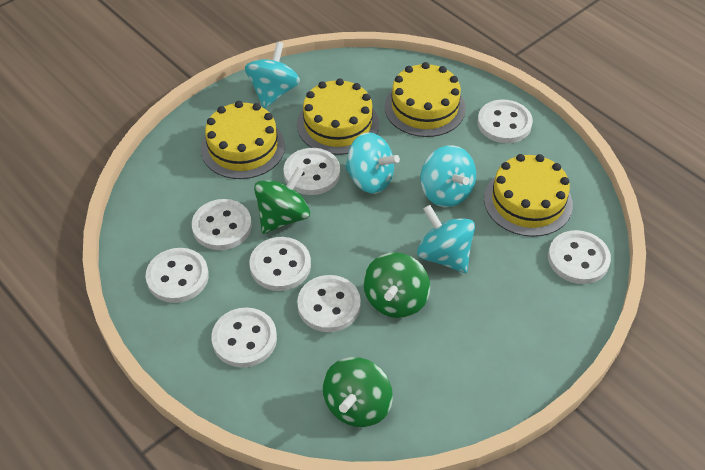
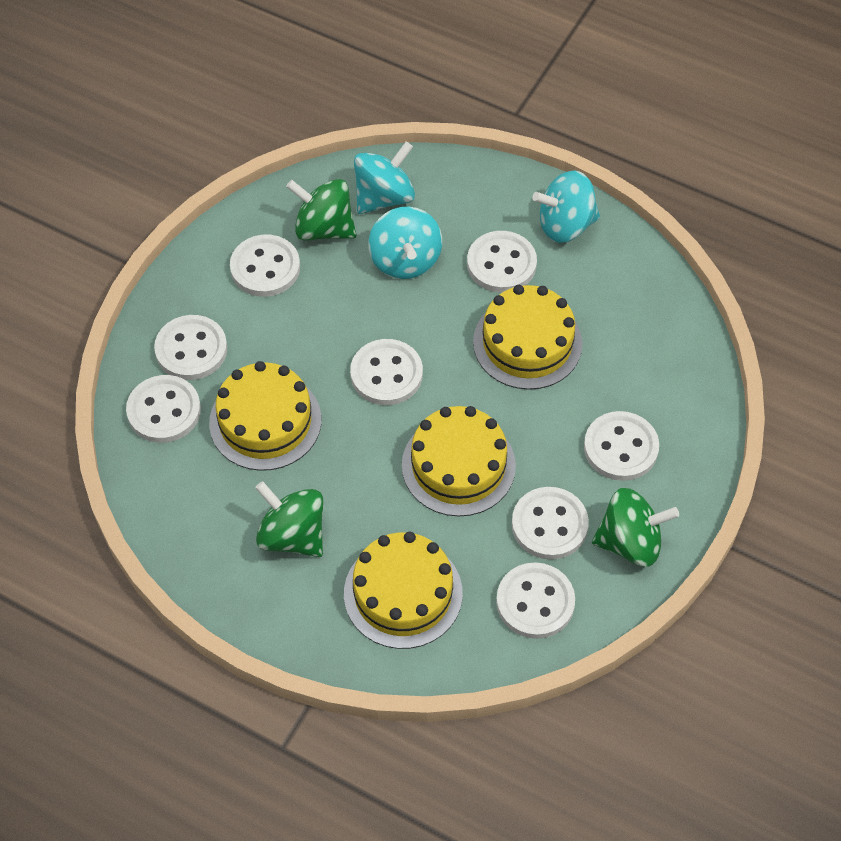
turquoise spinning top: 4 -> 3

